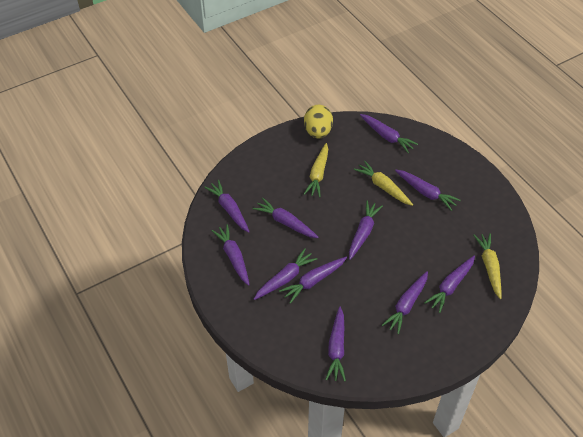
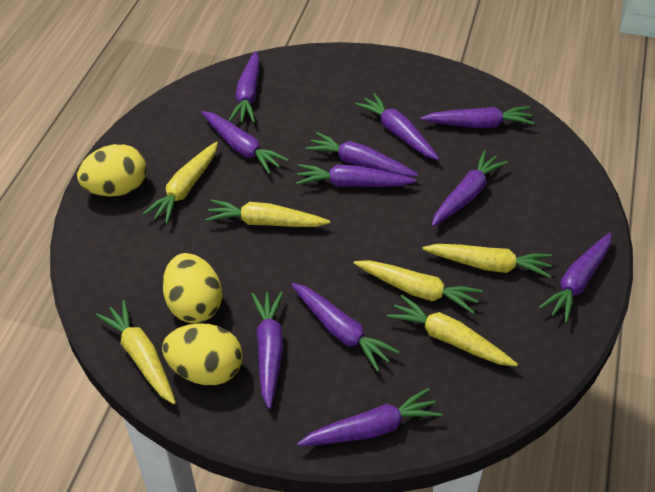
yellow carrot: 3 -> 6
yellow egg: 1 -> 3

